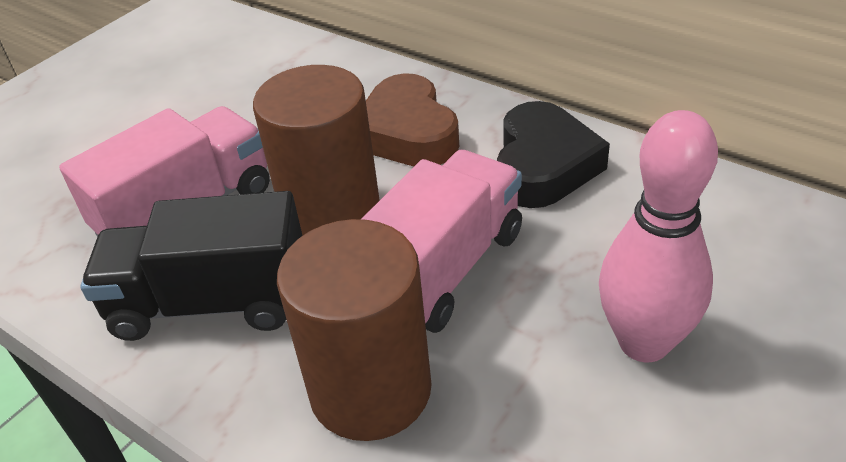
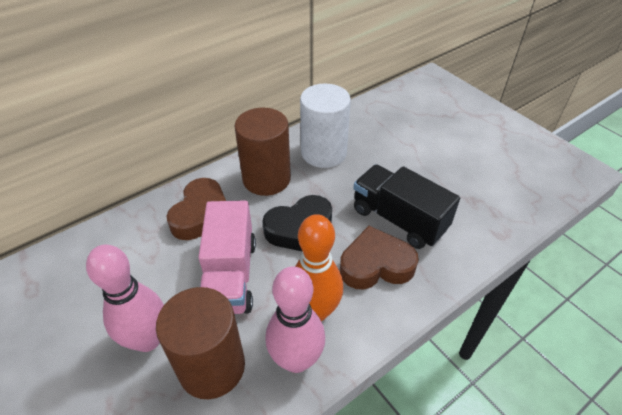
brown heart: 1 -> 2
orange bowling pin: 0 -> 1
pink bowling pin: 1 -> 2
pink truck: 2 -> 1
white cylinder: 0 -> 1

